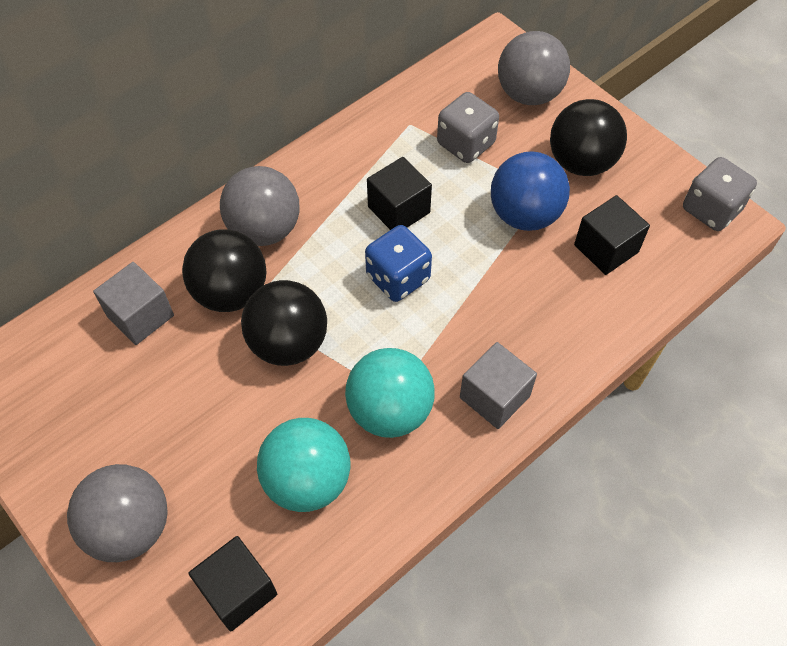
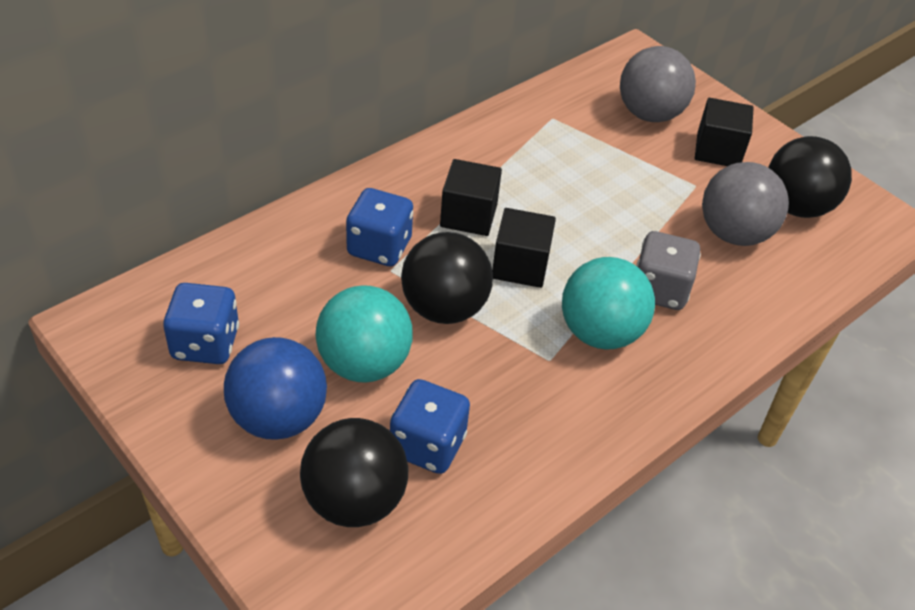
blue dice: 1 -> 3
grey ball: 3 -> 2
grey cube: 2 -> 0
grey dice: 2 -> 1

